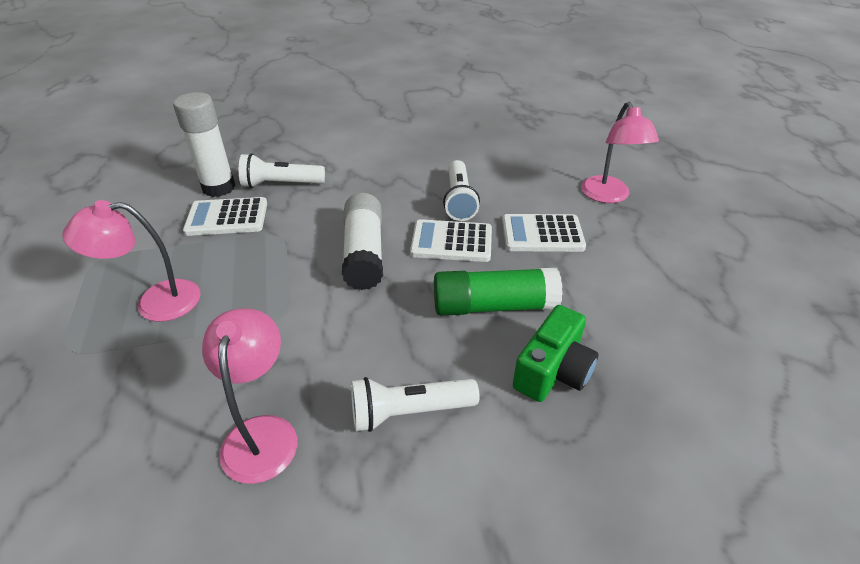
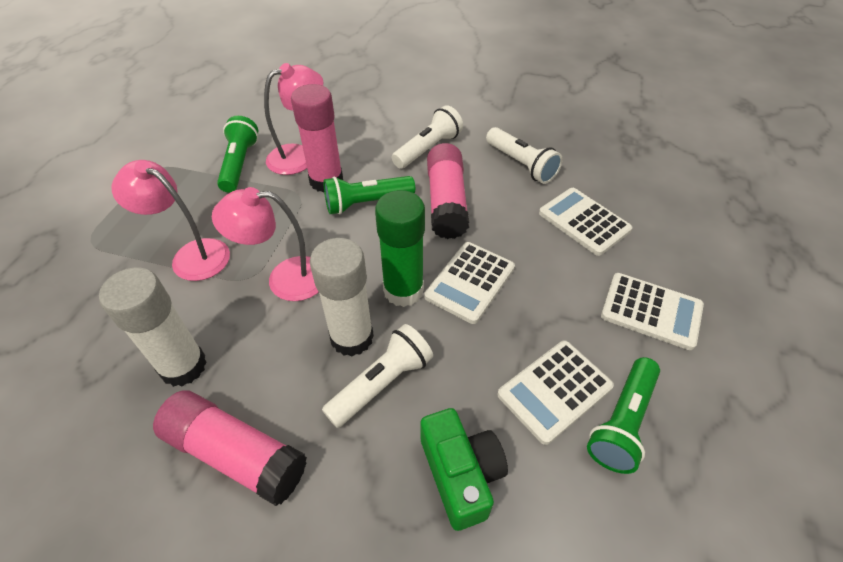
green flashlight: 0 -> 3
pink glue stick: 0 -> 3
white calculator: 3 -> 4

